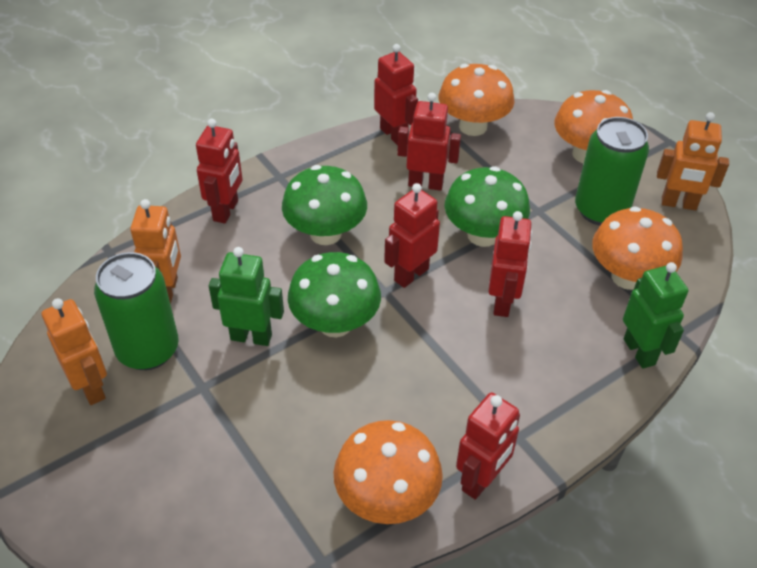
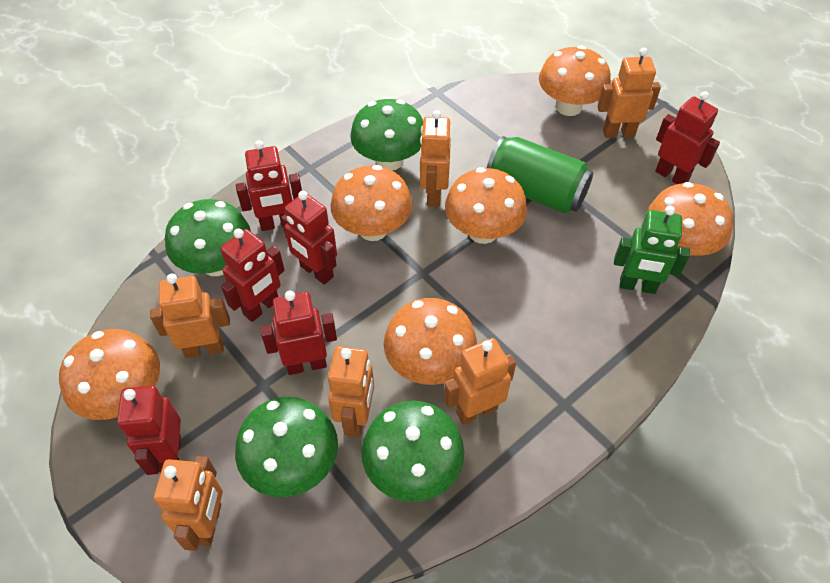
green can: 2 -> 1
green mushroom: 3 -> 4
green robot: 2 -> 1
orange mushroom: 4 -> 6
orange robot: 3 -> 6

